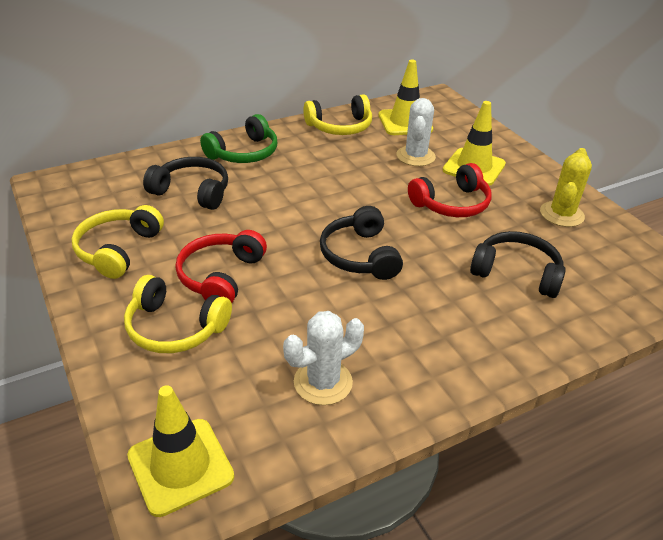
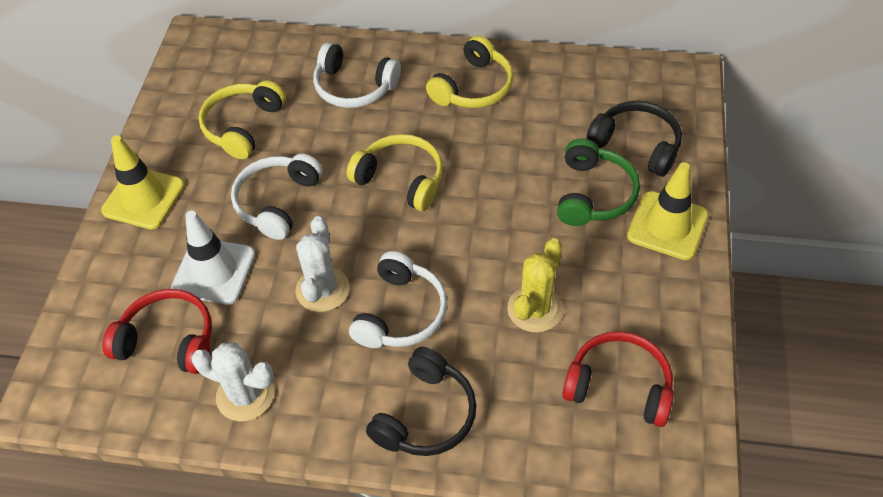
black headphones: 3 -> 2
white headphones: 0 -> 3
white traffic cone: 0 -> 1
yellow traffic cone: 3 -> 2

